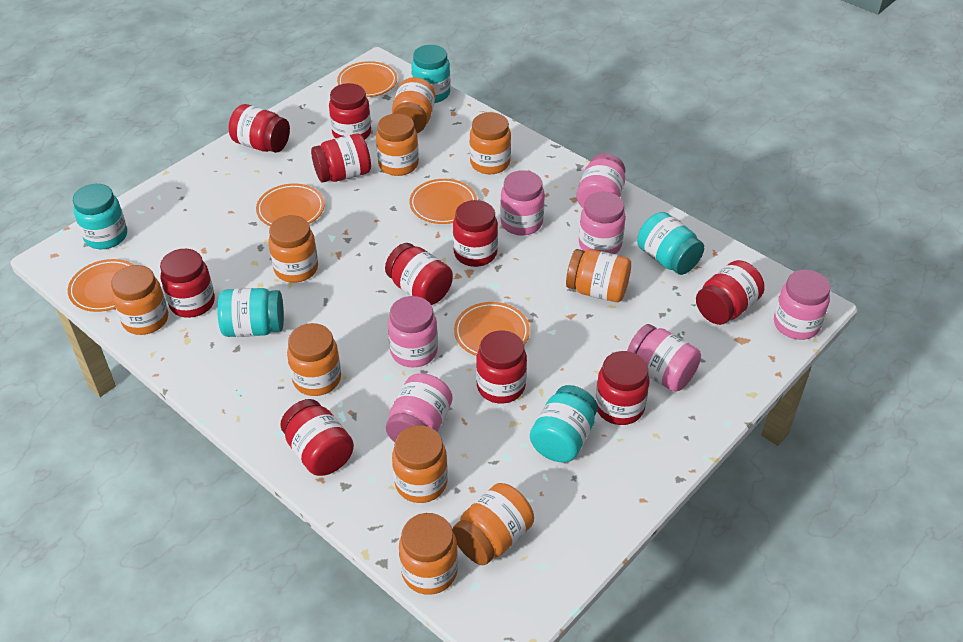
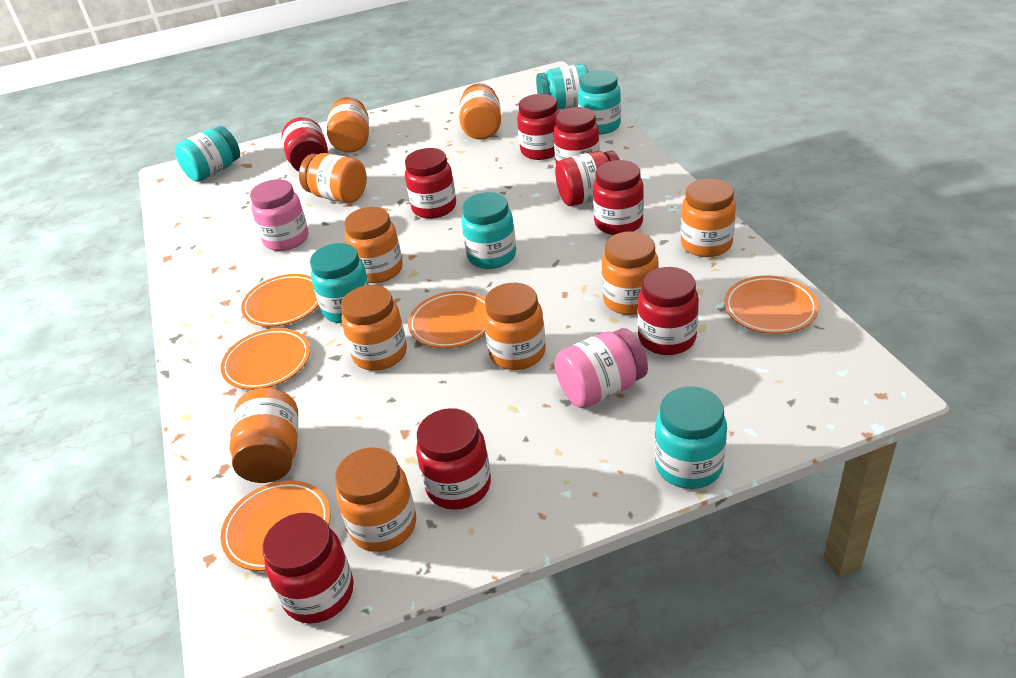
pink jar: 7 -> 2
red jar: 10 -> 9
turquoise jar: 5 -> 6

